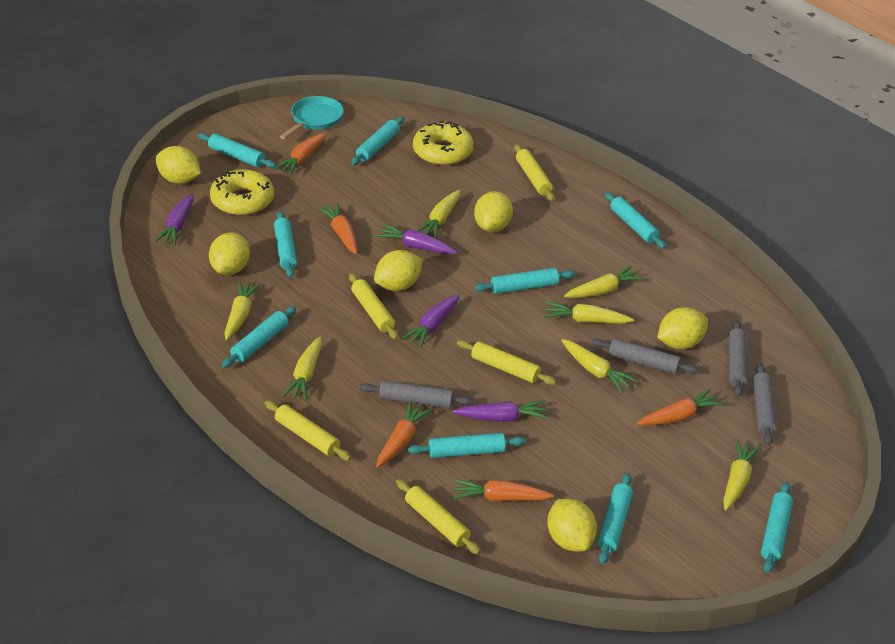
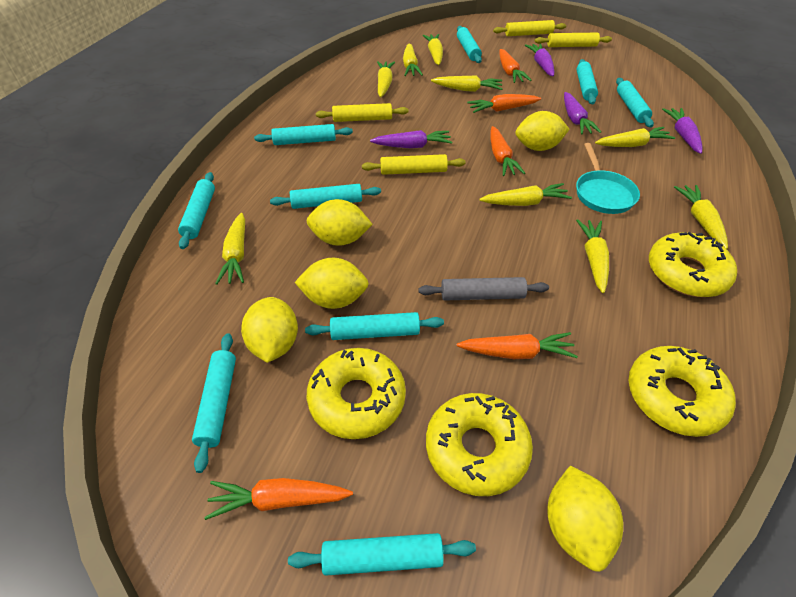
grey rolling pin: 4 -> 1
yellow carrot: 7 -> 9
yellow donut: 2 -> 4
yellow lemon: 6 -> 5
yellow rolling pin: 5 -> 4

